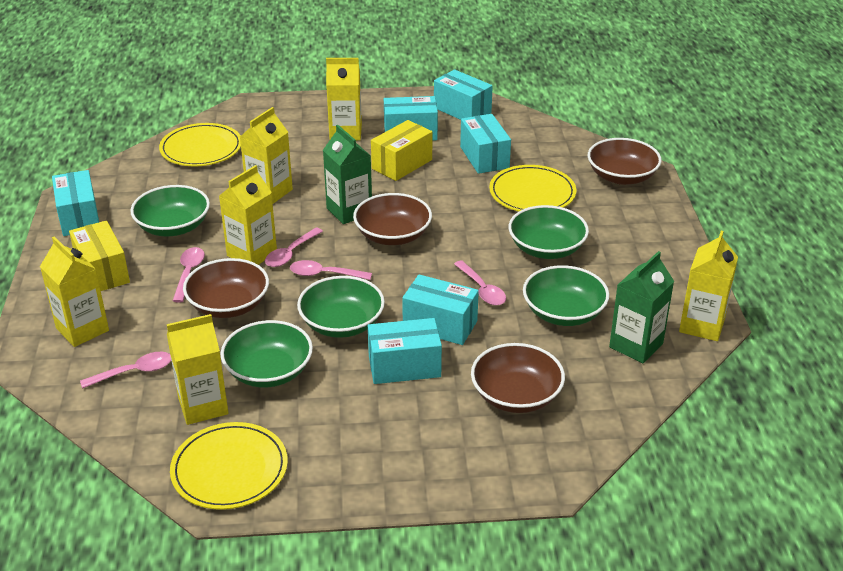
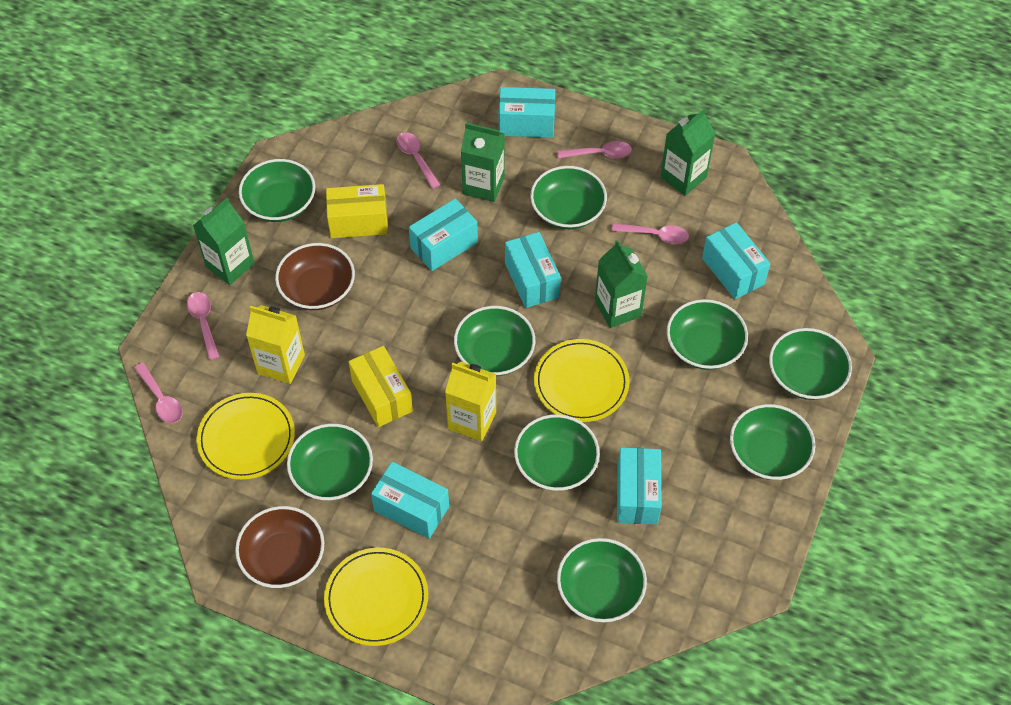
brown bowl: 4 -> 2
green bowl: 5 -> 9
green carton: 2 -> 4
yellow carton: 6 -> 2

